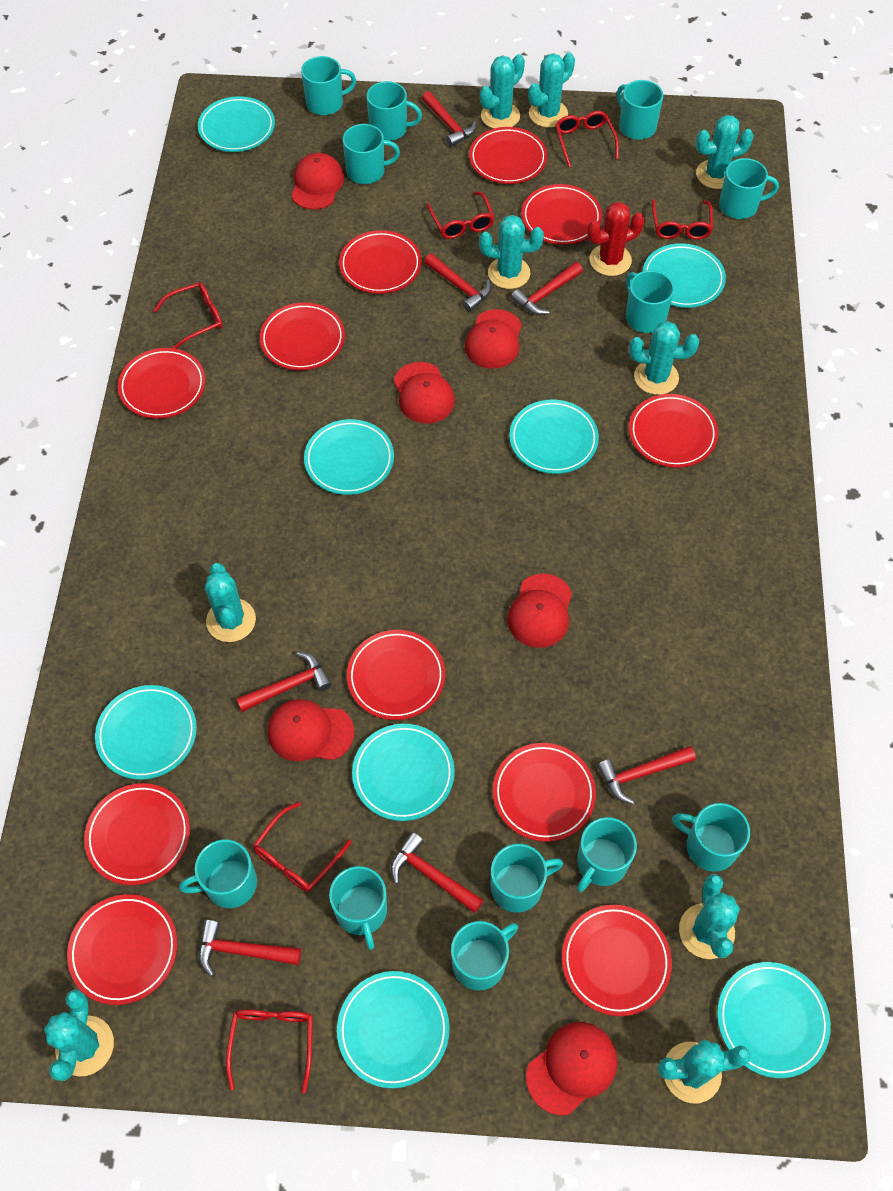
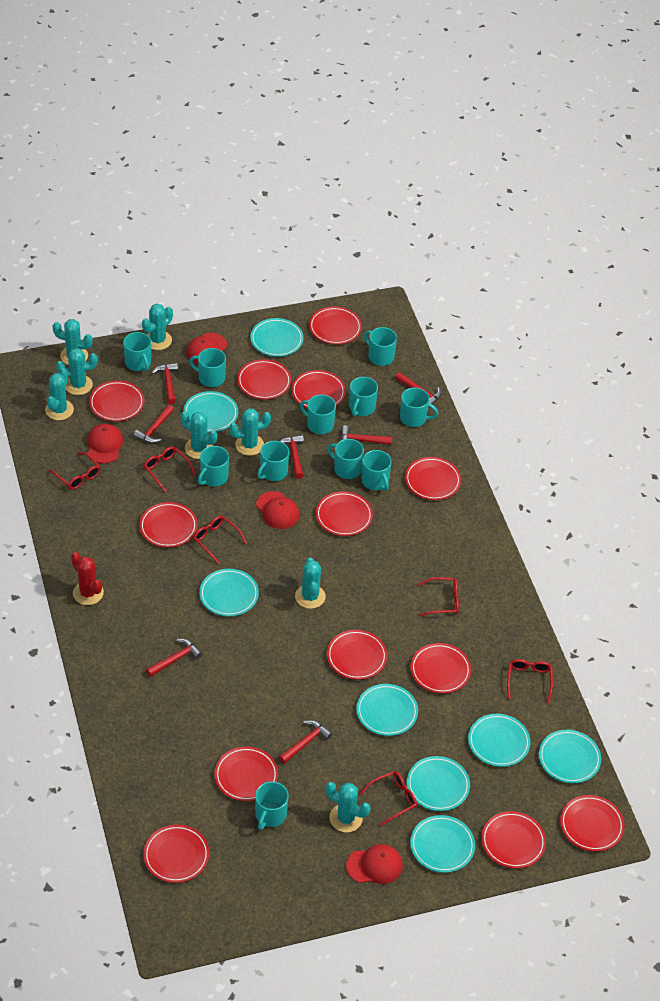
red cap: 6 -> 4
red plate: 11 -> 13
turquoise cactus: 9 -> 8
turquoise mug: 12 -> 11

